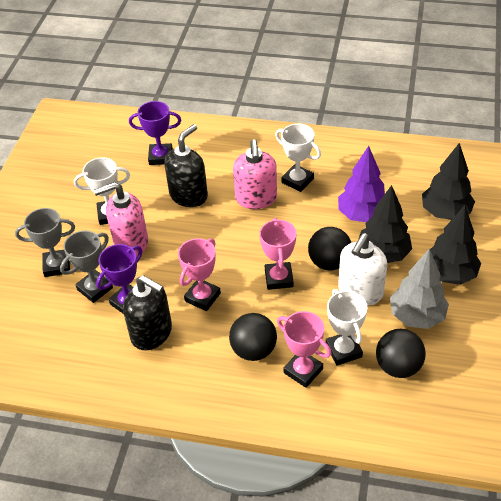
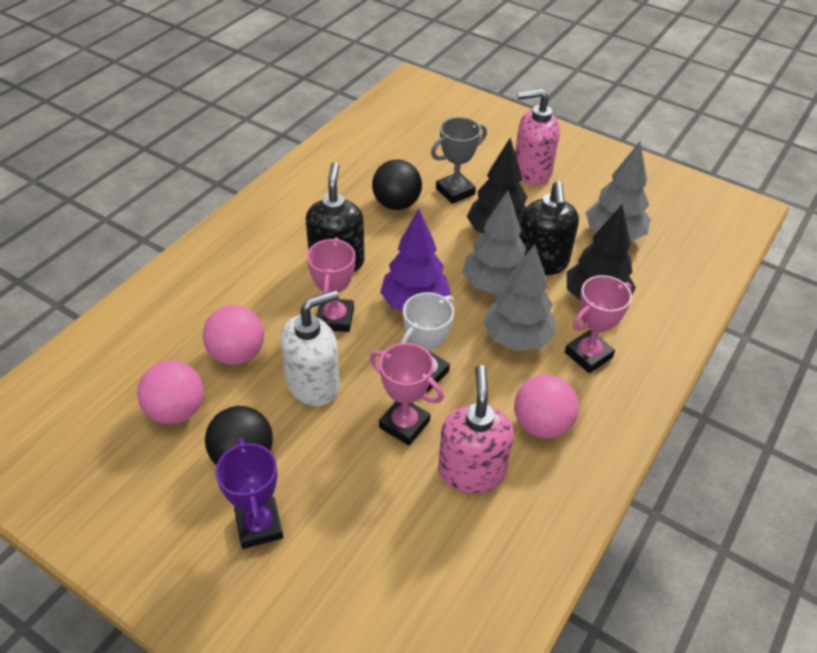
black ball: 3 -> 2
black tree: 3 -> 2
grey tree: 1 -> 3
grey trophy: 2 -> 1
pink ball: 0 -> 3
purple trophy: 2 -> 1
white trophy: 3 -> 1

